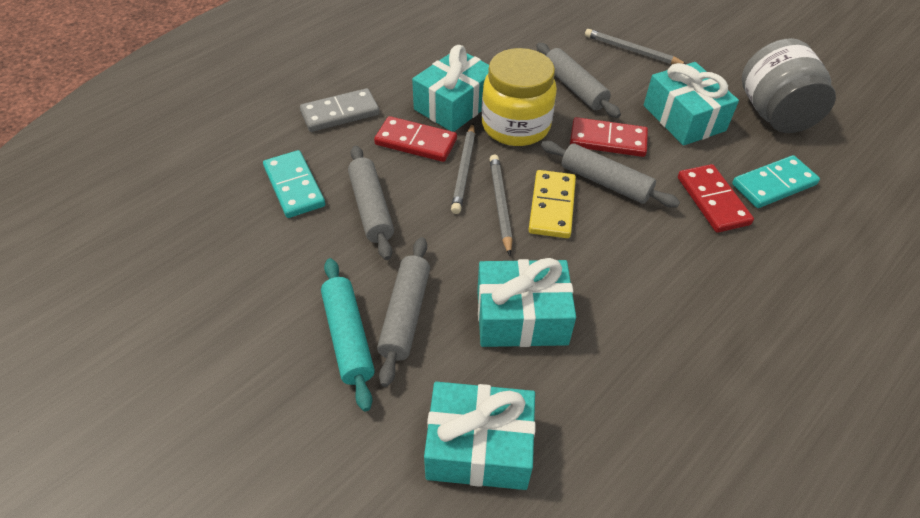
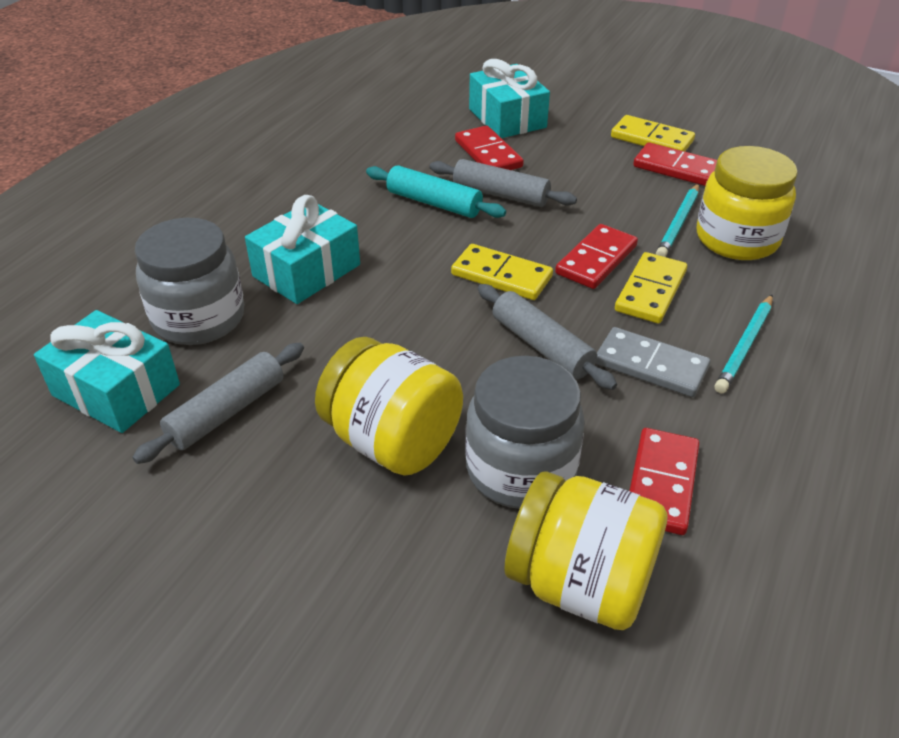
grey jar: 1 -> 2
grey pencil: 3 -> 0
grey rolling pin: 4 -> 3
red domino: 3 -> 4
turquoise domino: 2 -> 0
turquoise gift: 4 -> 3
turquoise pencil: 0 -> 2
yellow domino: 1 -> 3
yellow jar: 1 -> 3

